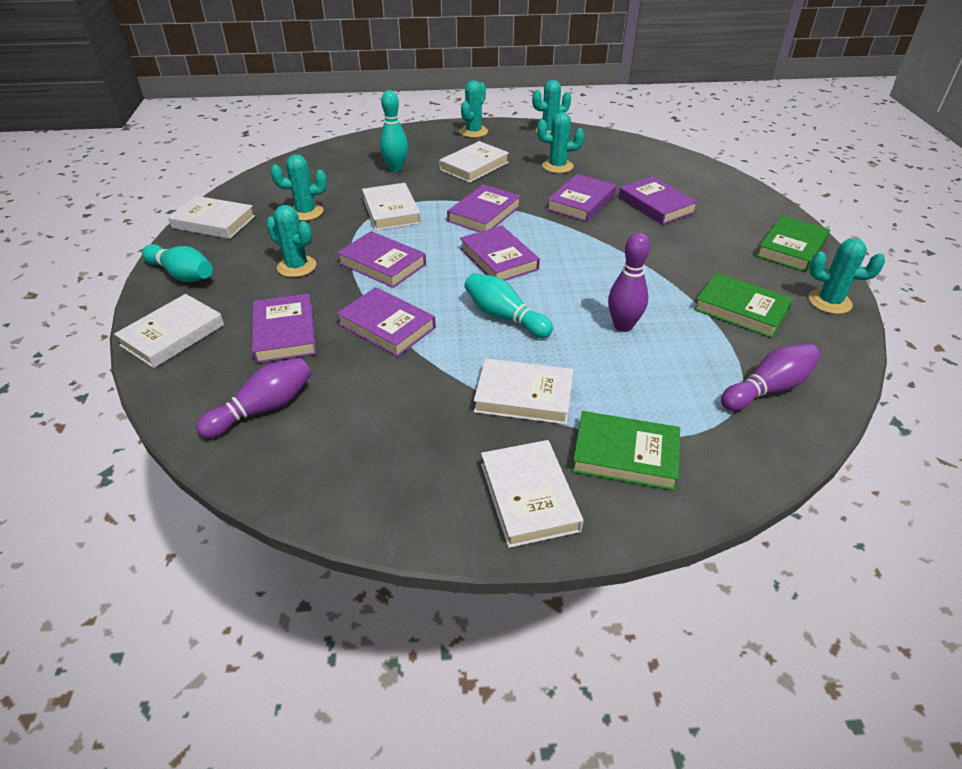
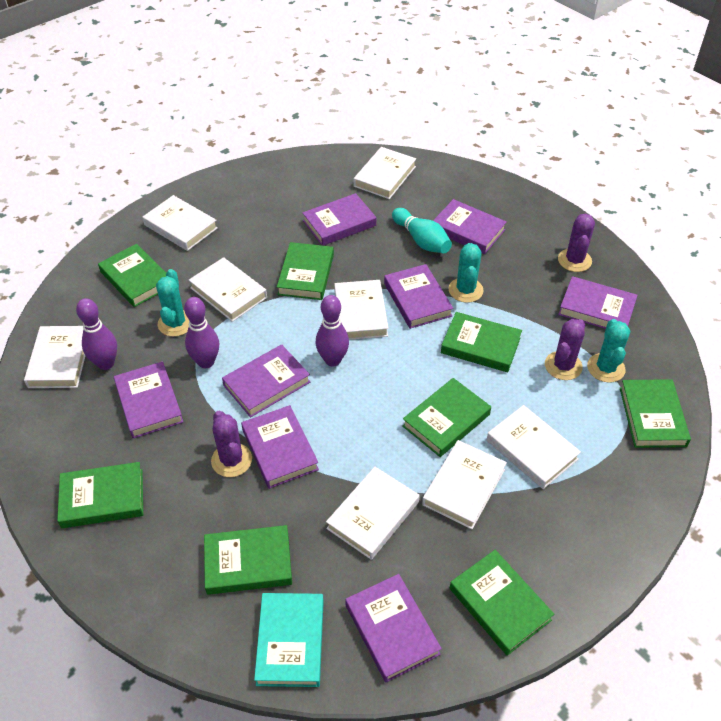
green book: 3 -> 8
purple book: 7 -> 8
purple cactus: 0 -> 3
turquoise book: 0 -> 1
turquoise bowling pin: 3 -> 1
turquoise cactus: 6 -> 3
white book: 6 -> 8

